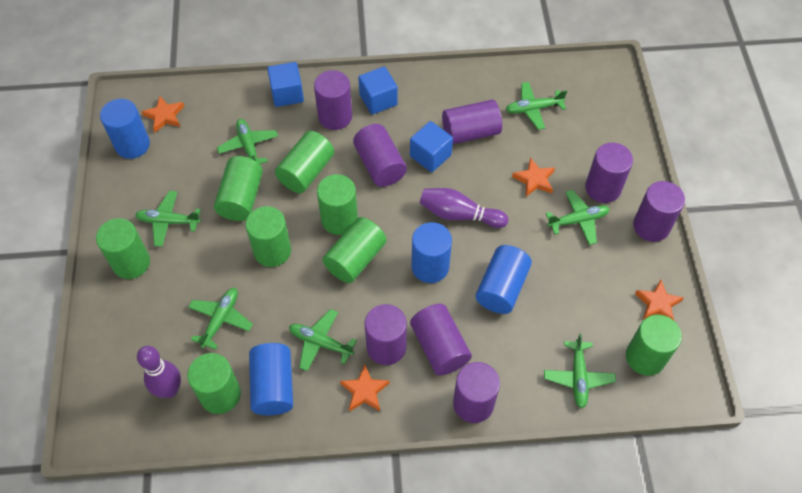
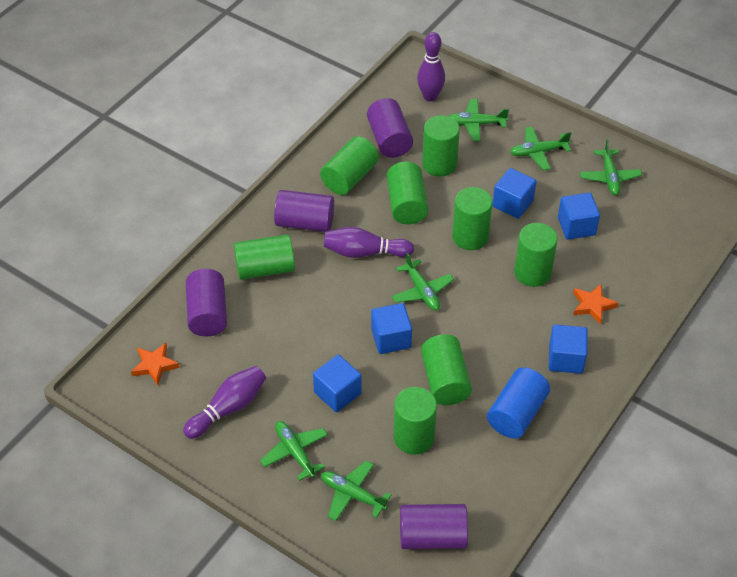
blue cube: 3 -> 5
blue cylinder: 4 -> 1
green plane: 7 -> 6
orange star: 4 -> 2
purple bowling pin: 2 -> 3
purple cylinder: 8 -> 4

